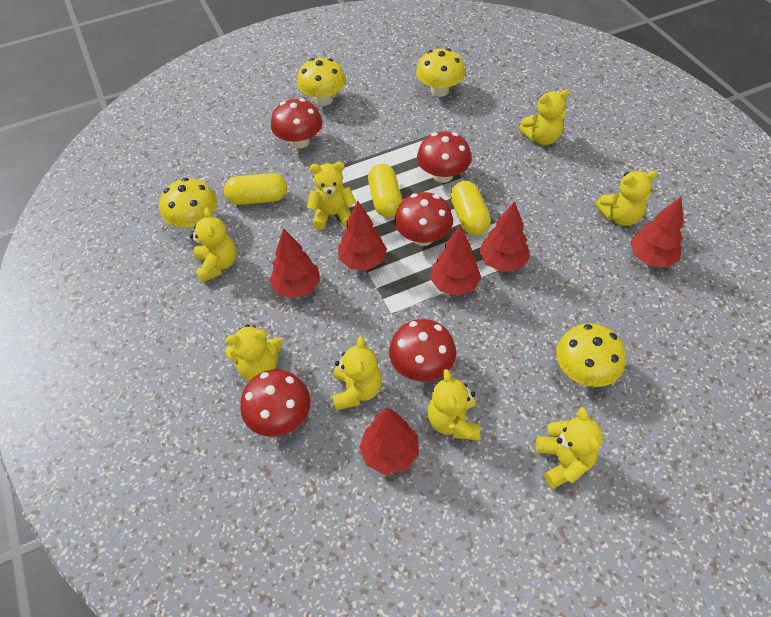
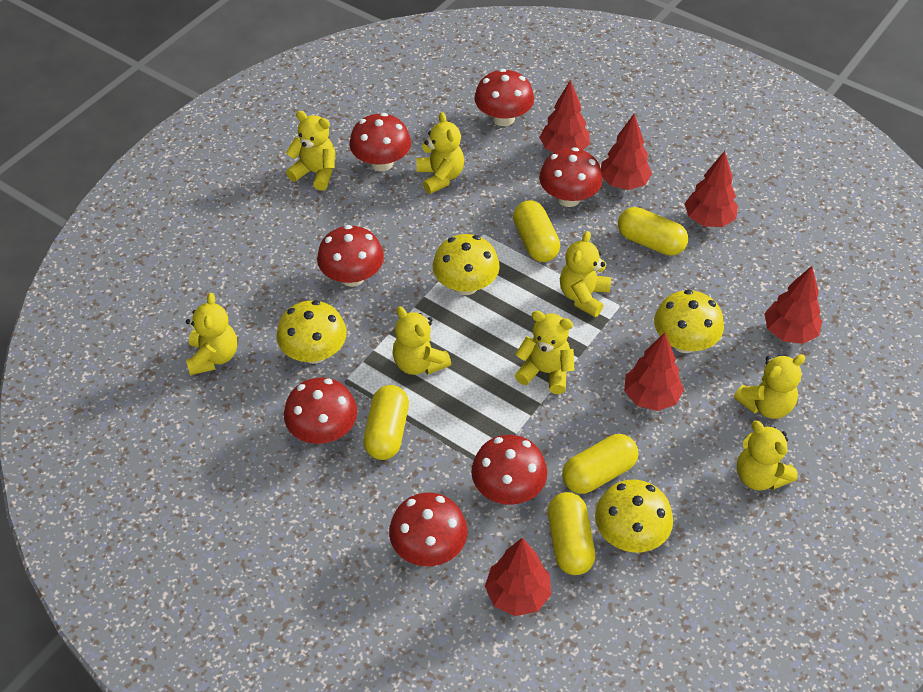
red mushroom: 5 -> 7
yellow capsule: 3 -> 5

